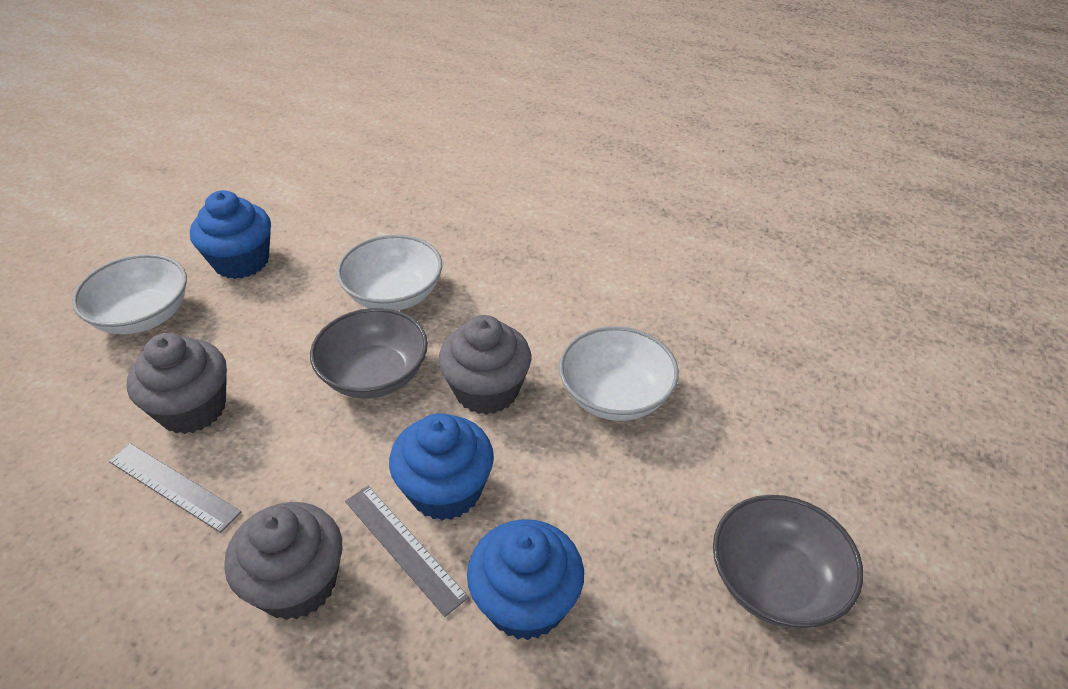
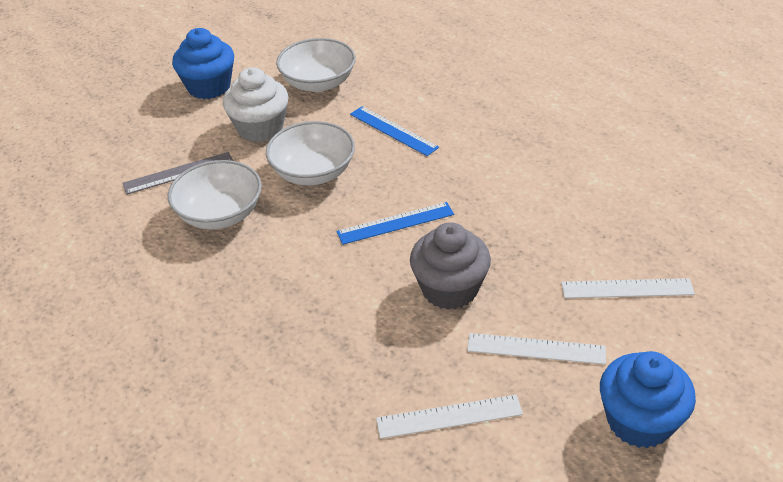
blue cupcake: 3 -> 2
blue ruler: 0 -> 2
grey bowl: 2 -> 0
grey cupcake: 3 -> 1
grey ruler: 2 -> 1
white cupcake: 0 -> 1
white ruler: 0 -> 3

